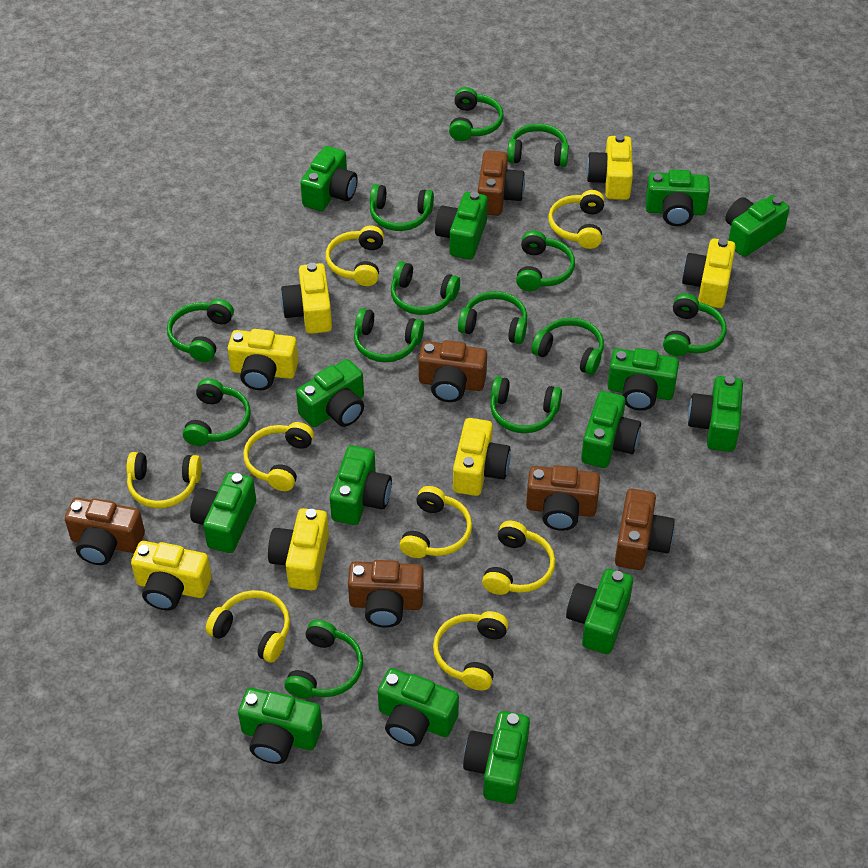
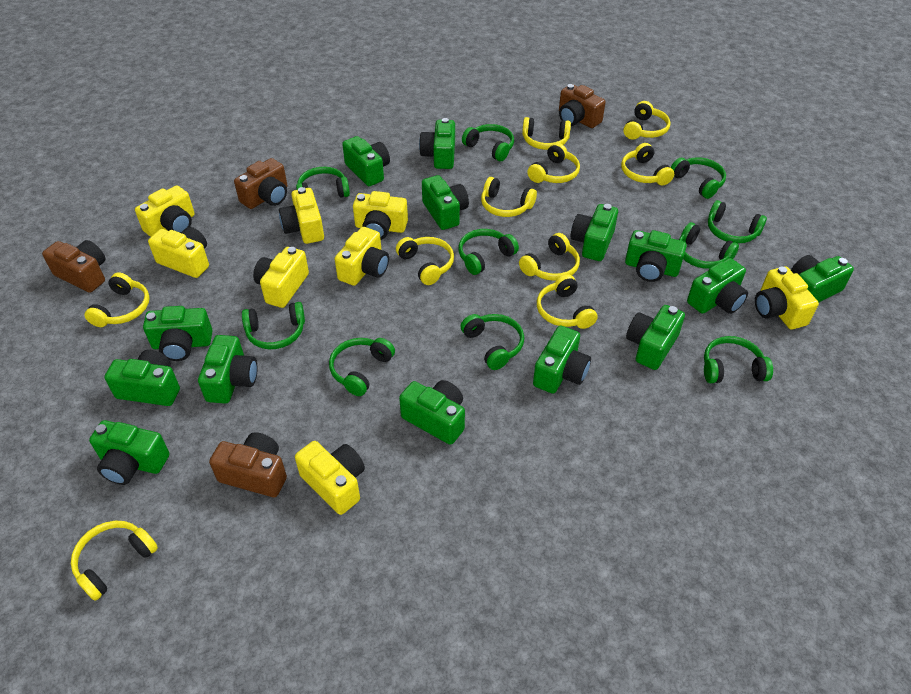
brown camera: 6 -> 4
green headphones: 13 -> 10
yellow camera: 7 -> 8
yellow headphones: 8 -> 10

